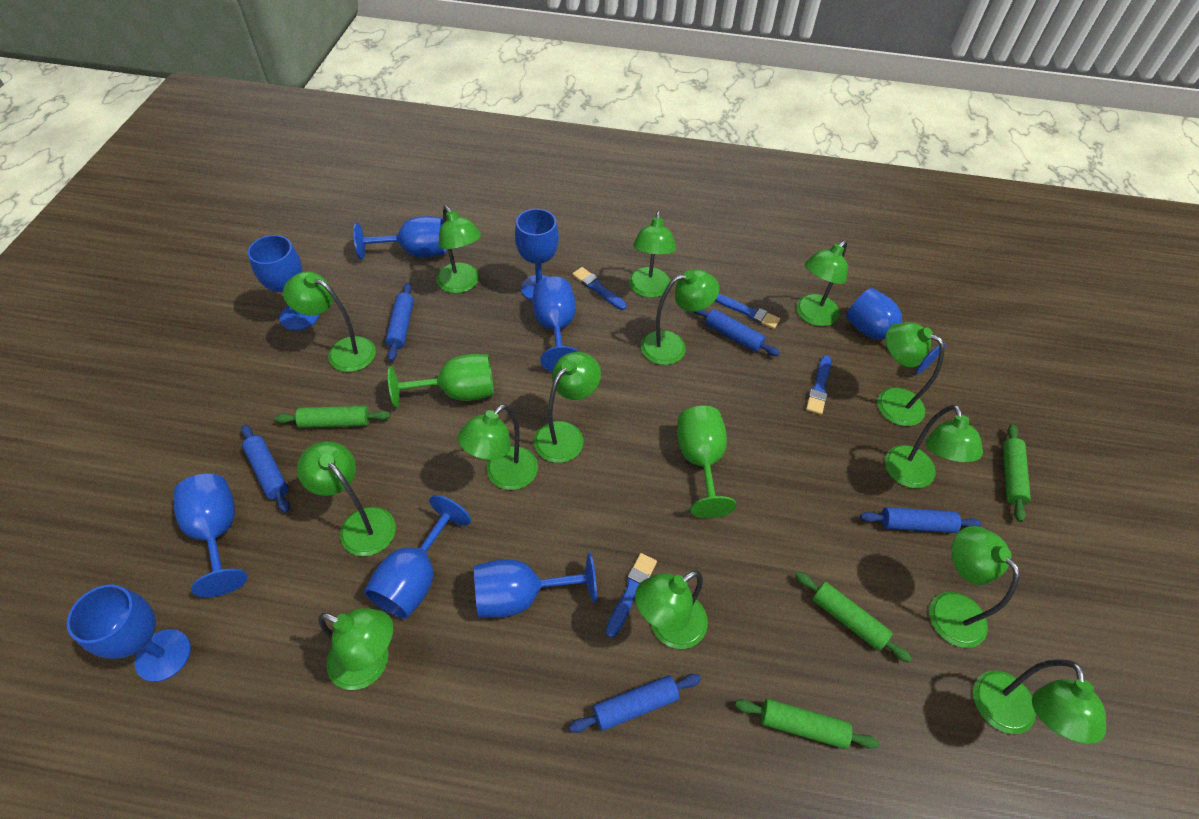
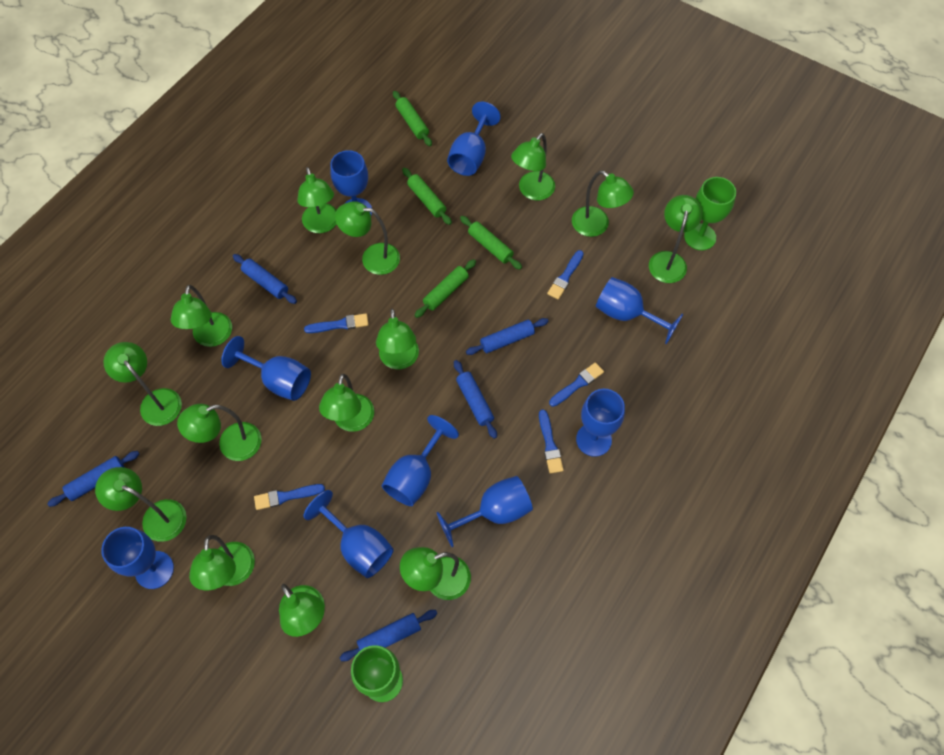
blue brush: 4 -> 5

